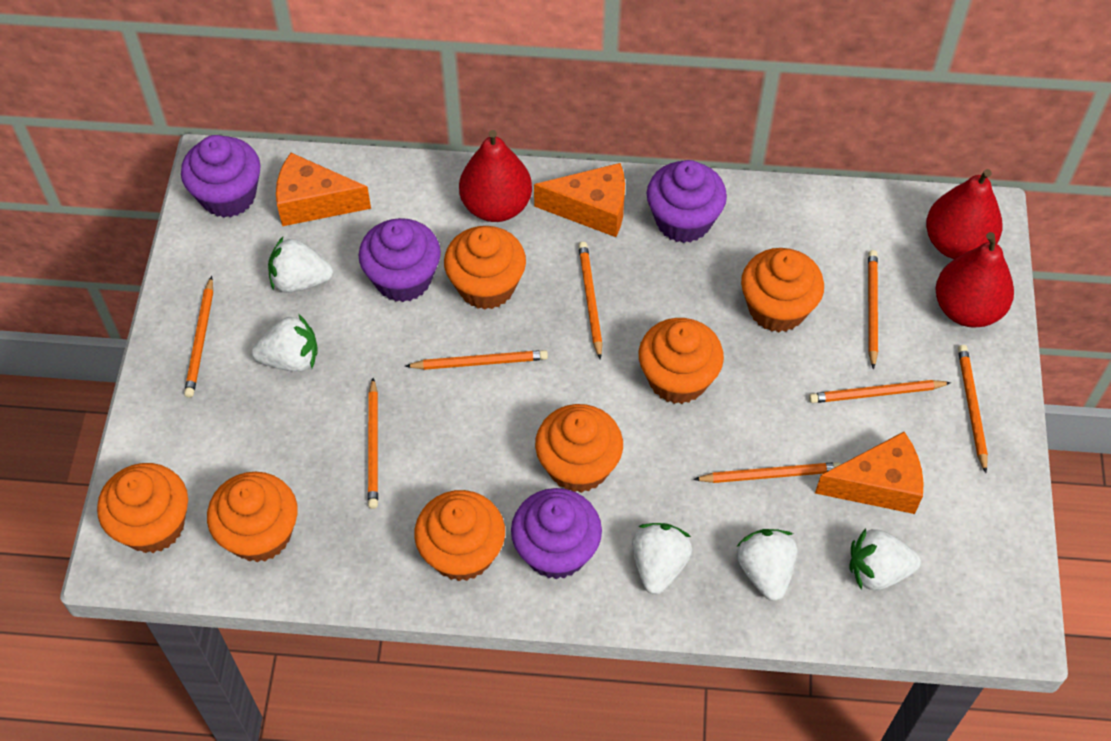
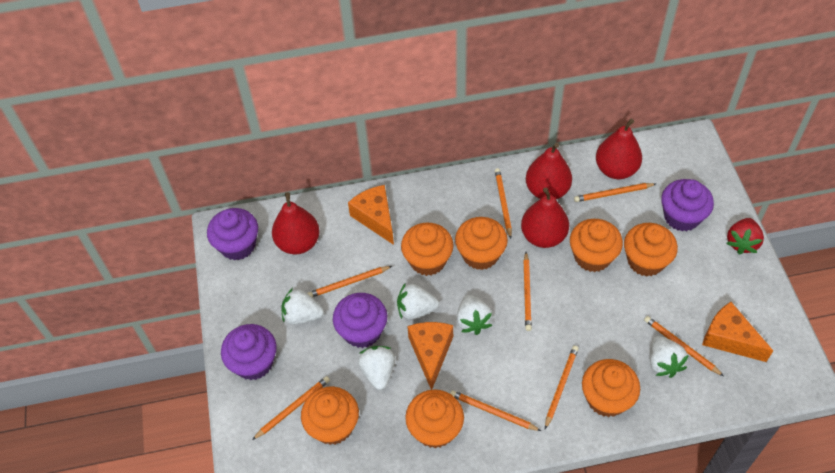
red pear: 3 -> 4
red strawberry: 0 -> 1

